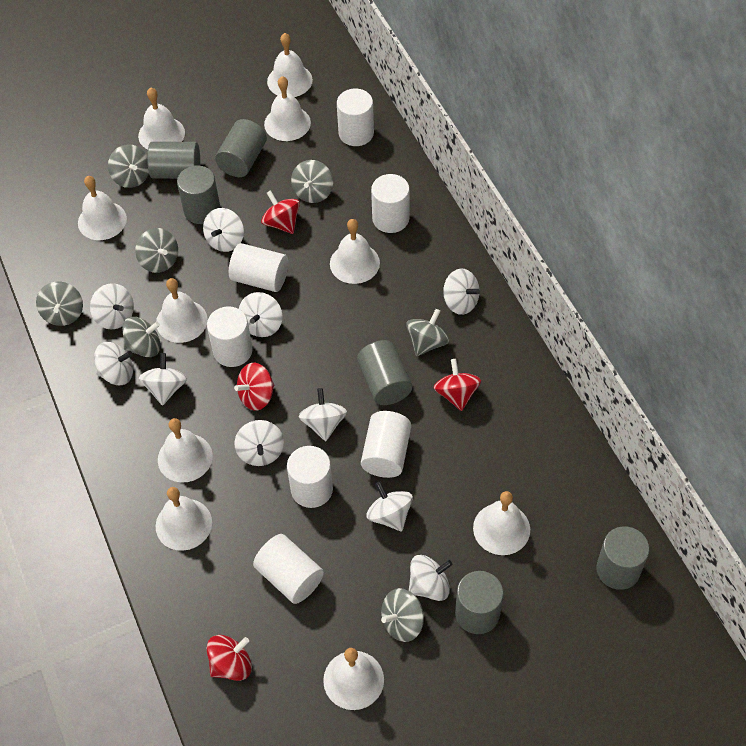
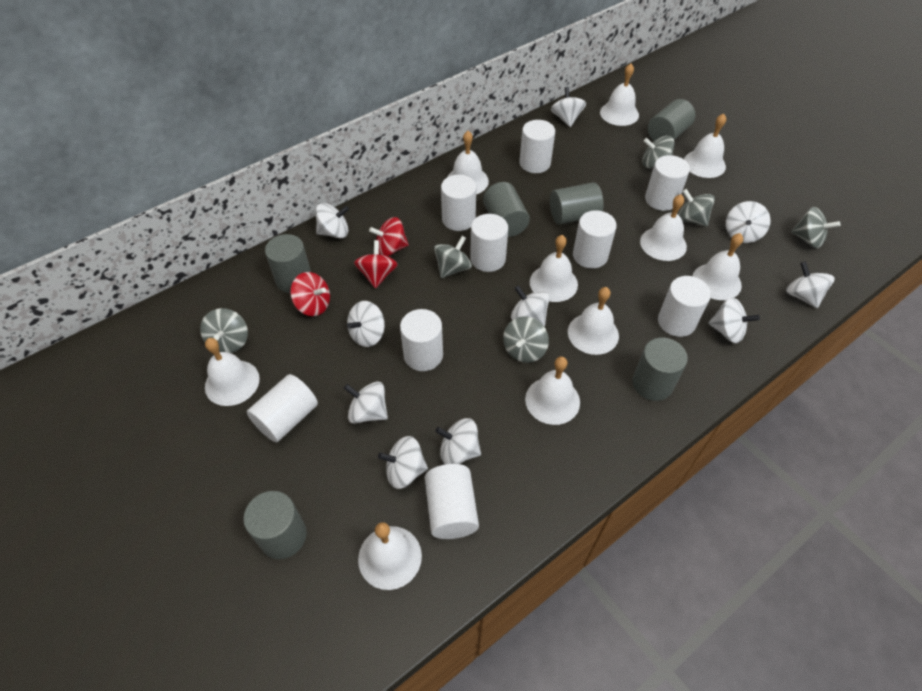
grey spinning top: 7 -> 6
red spinning top: 4 -> 3
white cylinder: 7 -> 9

